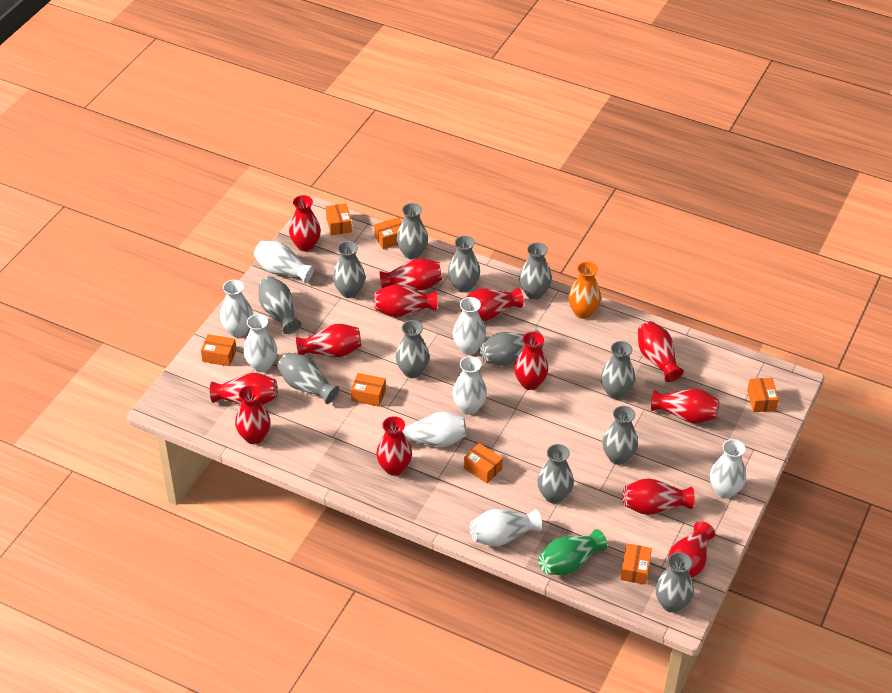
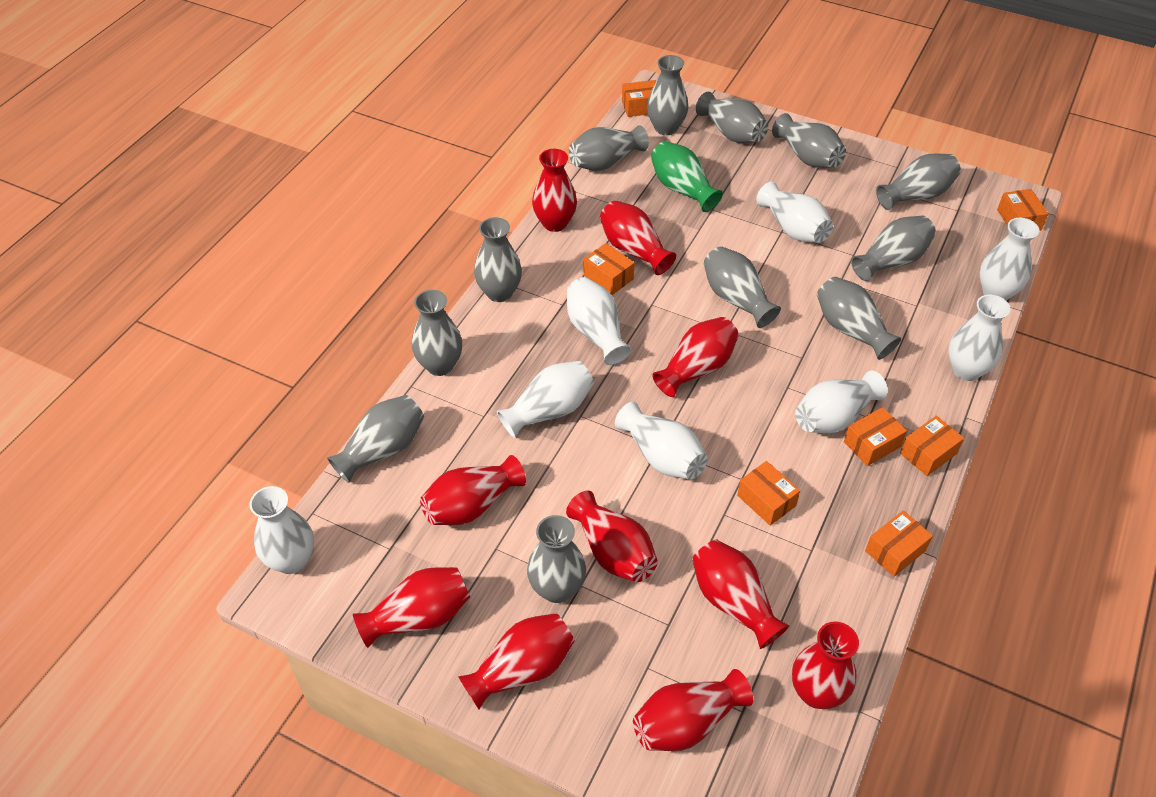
orange vase: 1 -> 0
red vase: 13 -> 10

